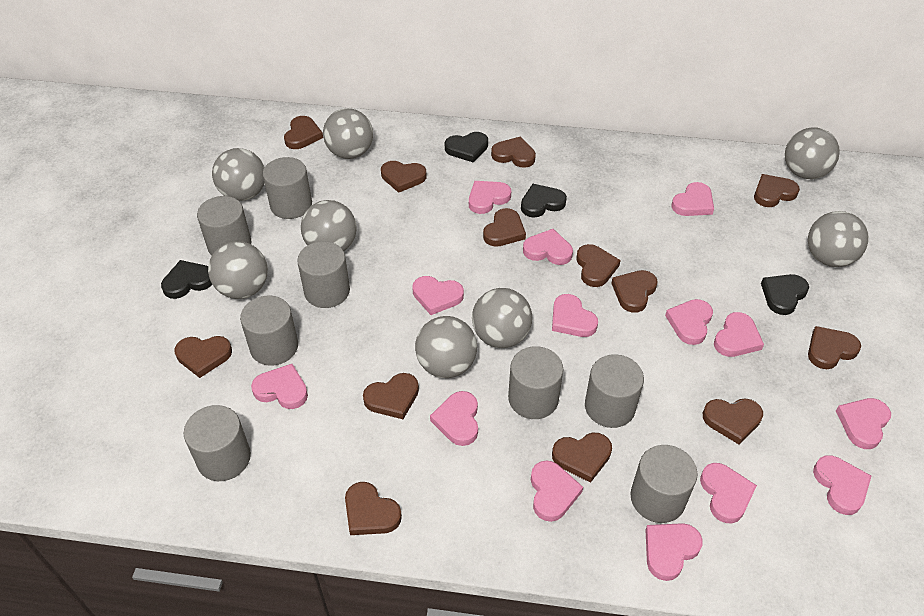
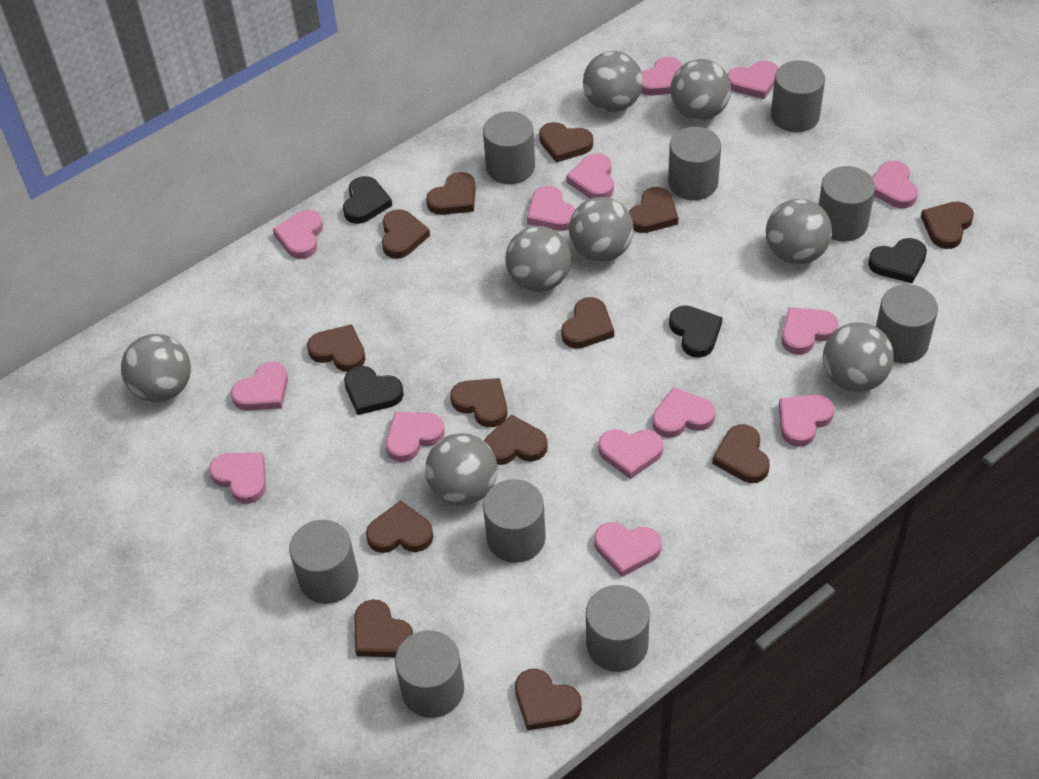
grey cylinder: 8 -> 9

